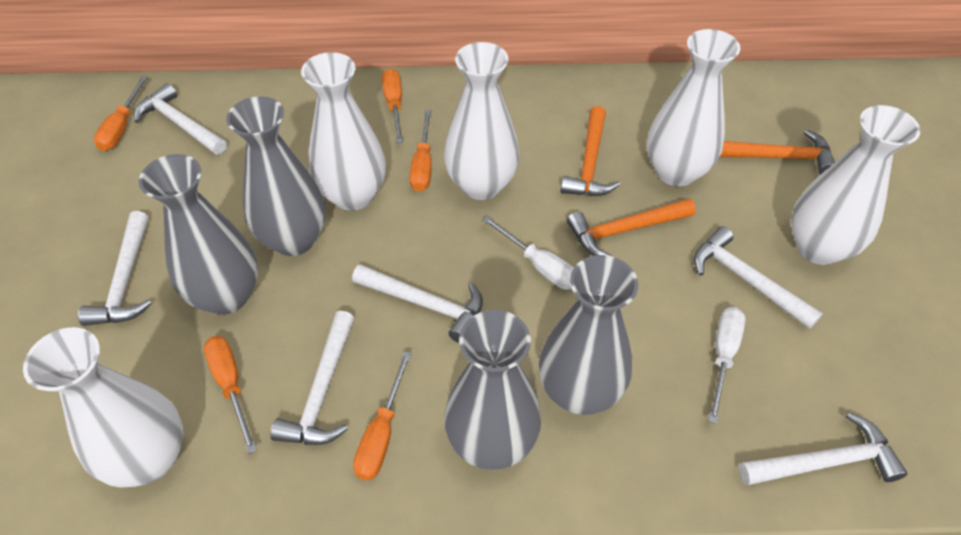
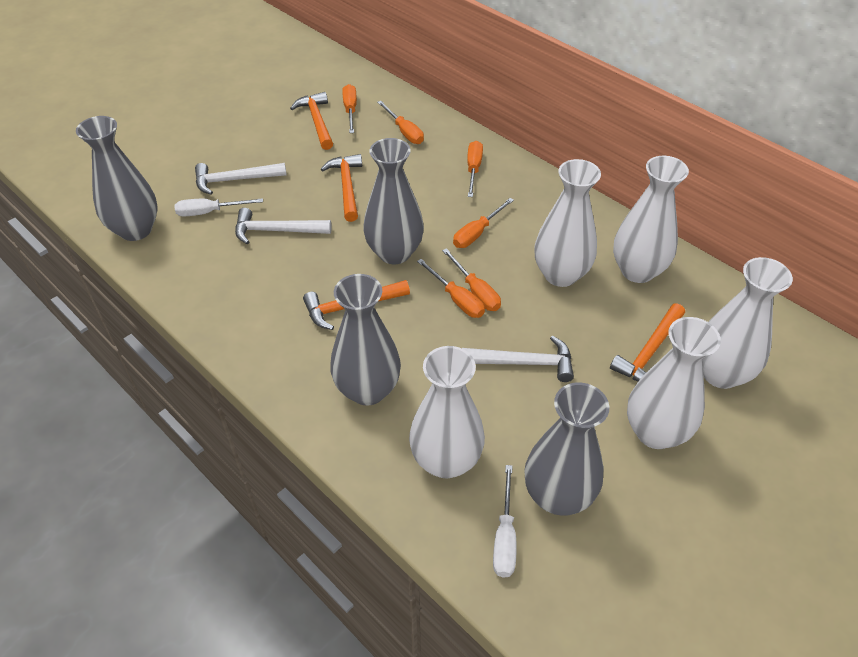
orange hammer: 3 -> 4
orange screwdriver: 5 -> 6
white hammer: 6 -> 3

